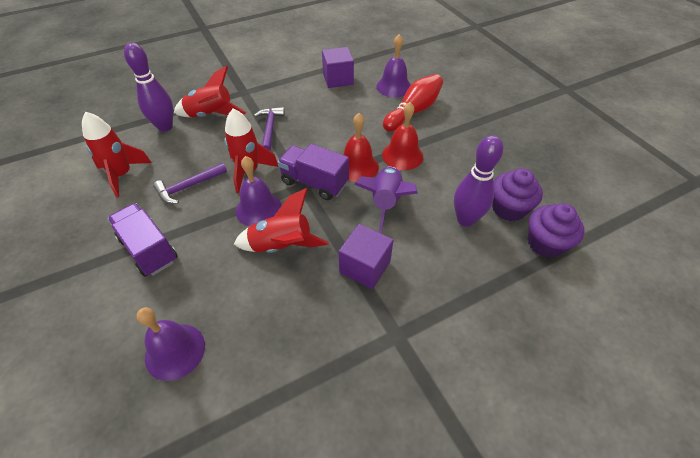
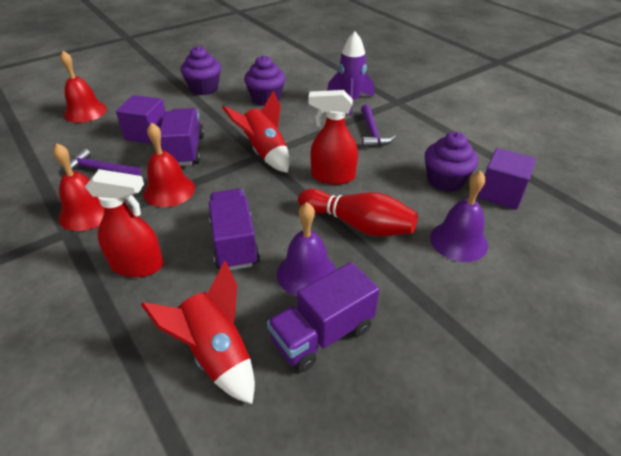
purple bell: 3 -> 2
purple bowling pin: 2 -> 0
purple cupcake: 2 -> 3
purple truck: 2 -> 3
red bell: 2 -> 3
red rocket: 4 -> 2
red spray bottle: 0 -> 2

